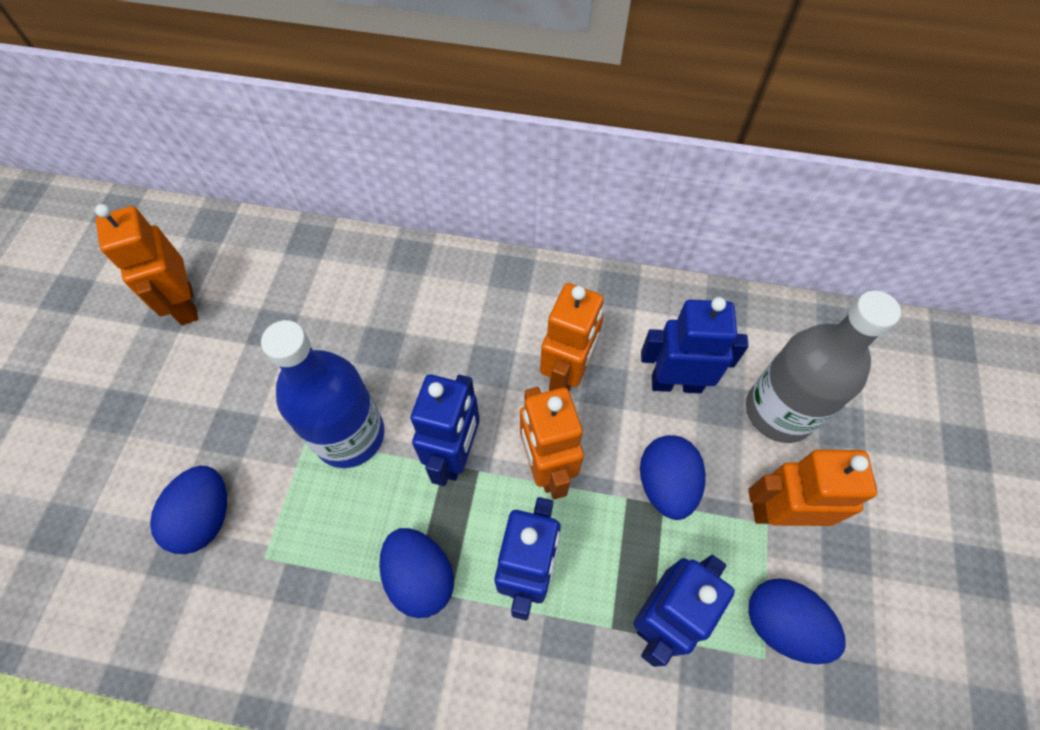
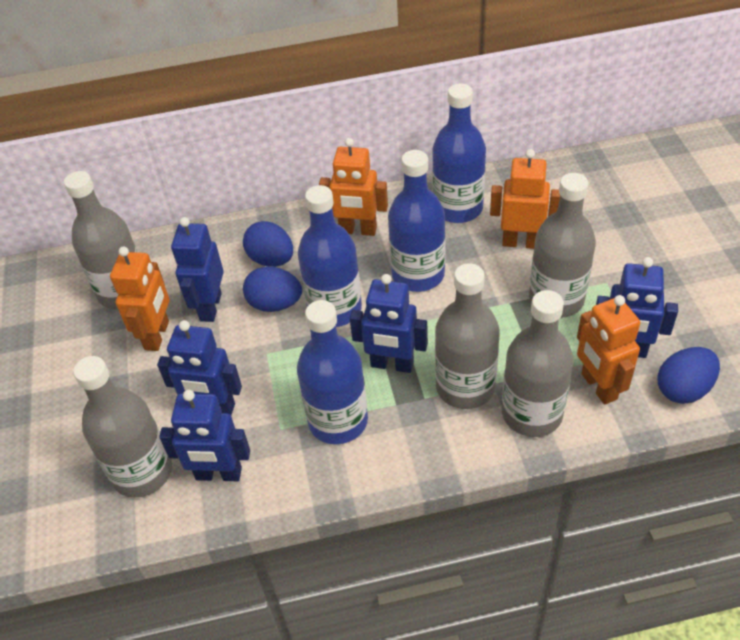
blue bottle: 1 -> 4
blue egg: 4 -> 3
blue robot: 4 -> 5
grey bottle: 1 -> 5

